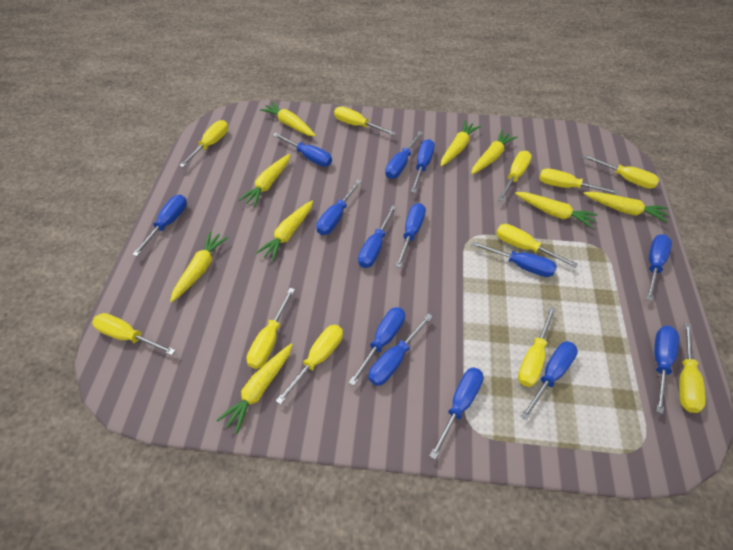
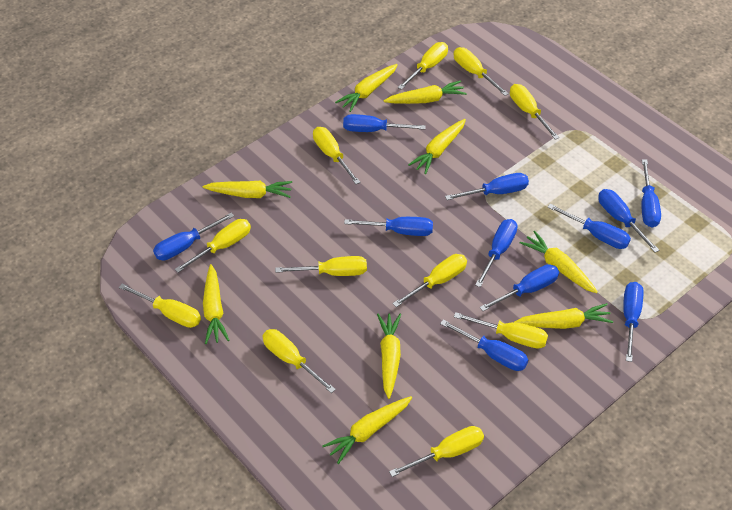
blue screwdriver: 14 -> 11

